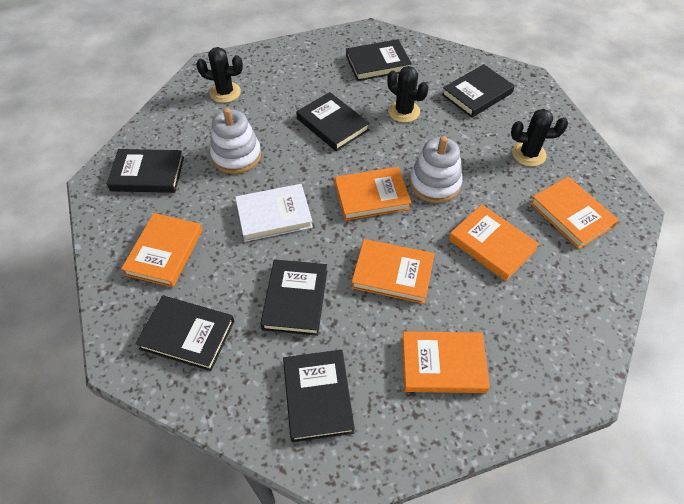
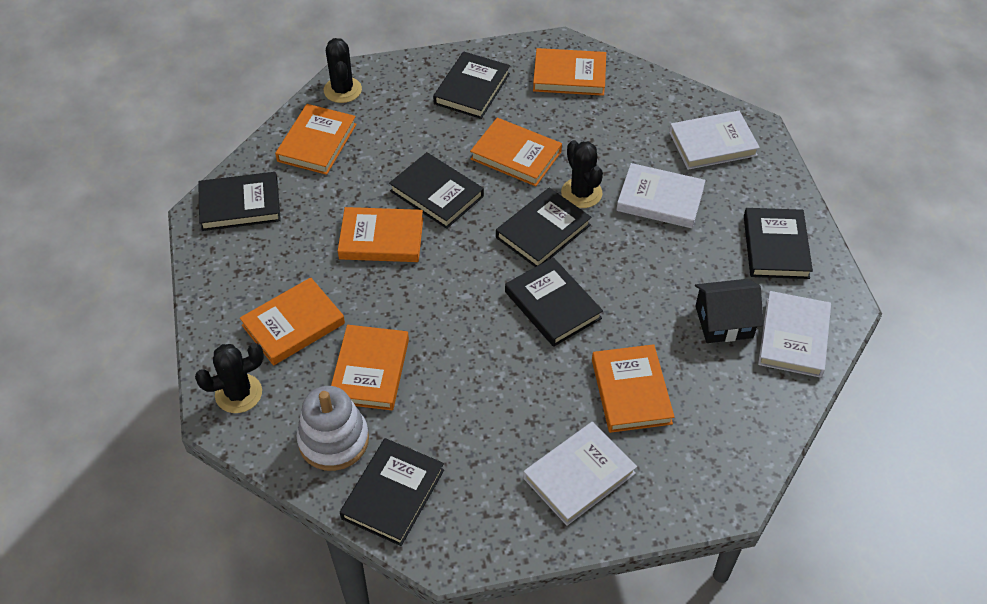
black house: 0 -> 1
orange book: 6 -> 7
white book: 1 -> 4
white stacking toy: 2 -> 1

